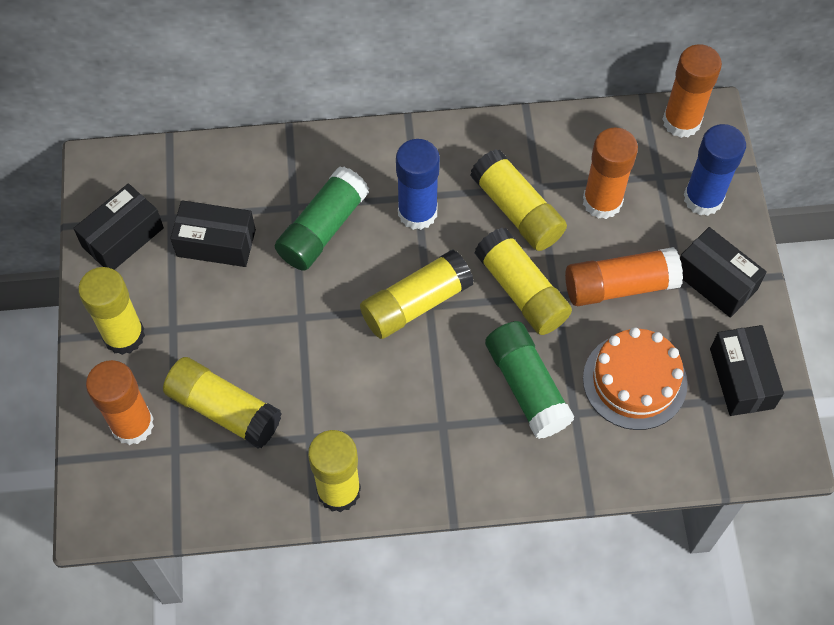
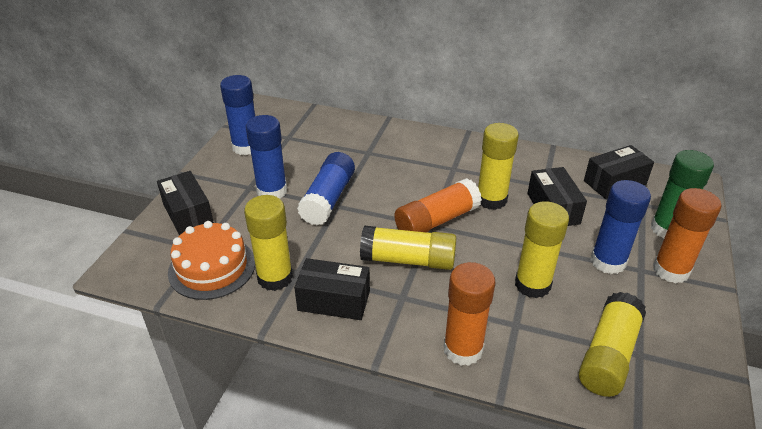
blue glue stick: 2 -> 4
green glue stick: 2 -> 1
orange glue stick: 4 -> 3
yellow glue stick: 6 -> 5

